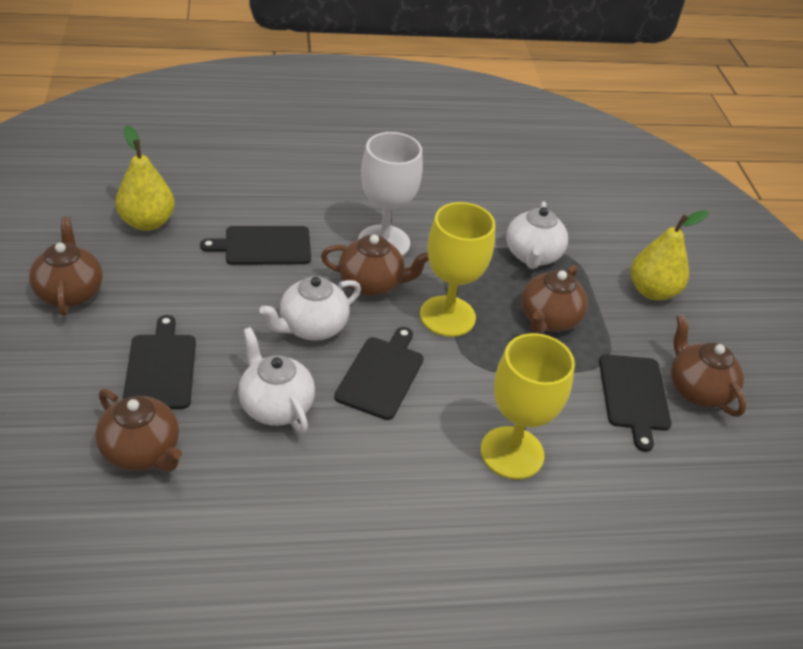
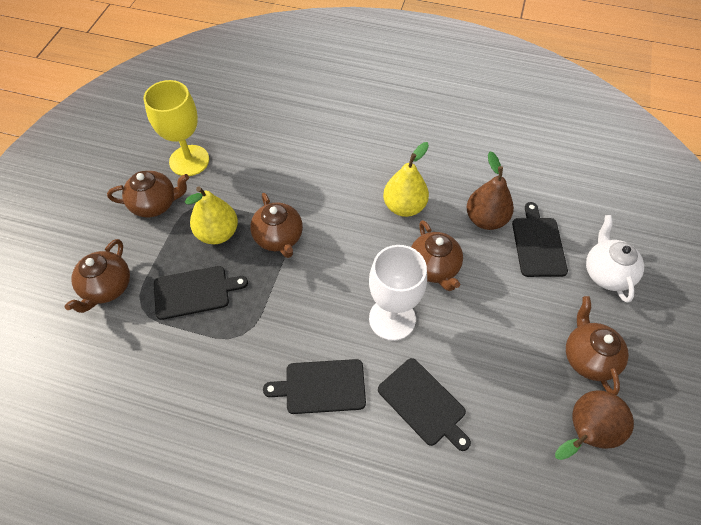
brown pear: 0 -> 2
white teapot: 3 -> 1
yellow goblet: 2 -> 1

